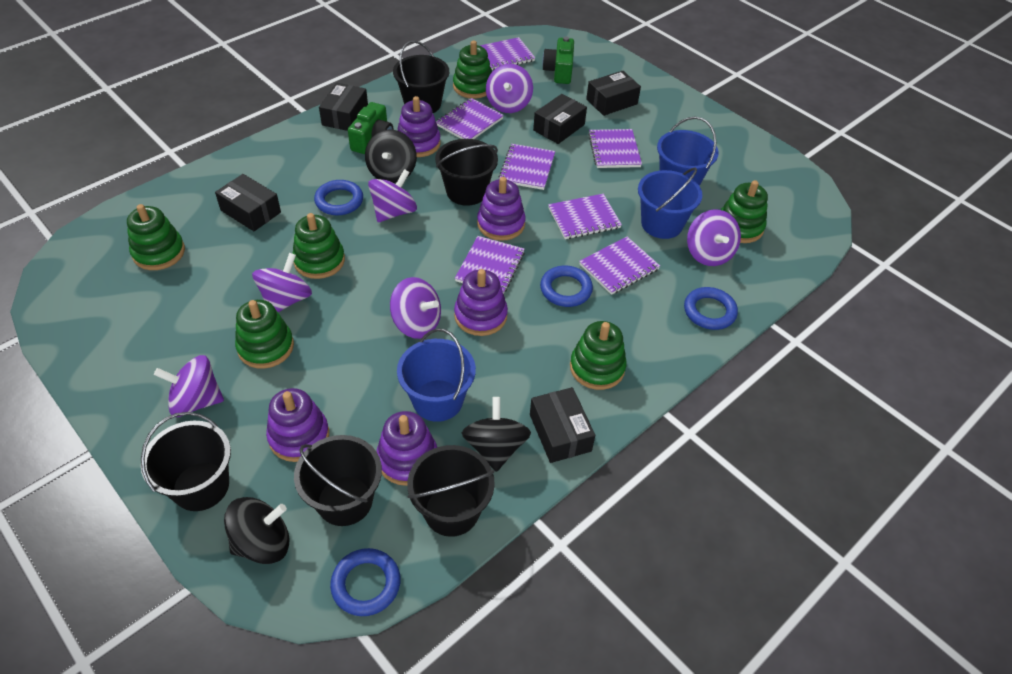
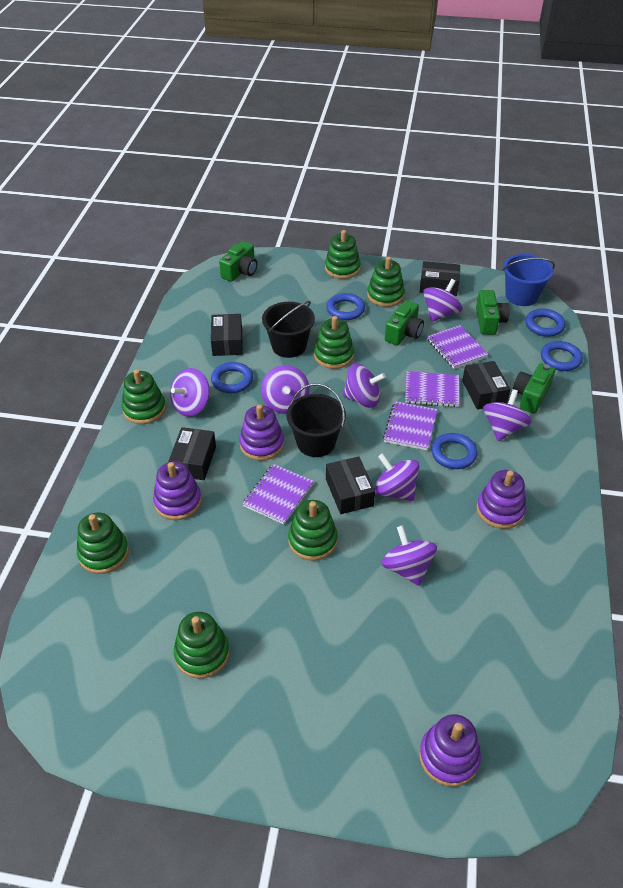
black bucket: 5 -> 2
black spinning top: 3 -> 0
blue bucket: 3 -> 1
blue ring: 4 -> 5
green camera: 2 -> 4
green stacking toy: 6 -> 7
purple notebook: 7 -> 4
purple spinning top: 6 -> 7
purple stacking toy: 5 -> 4

